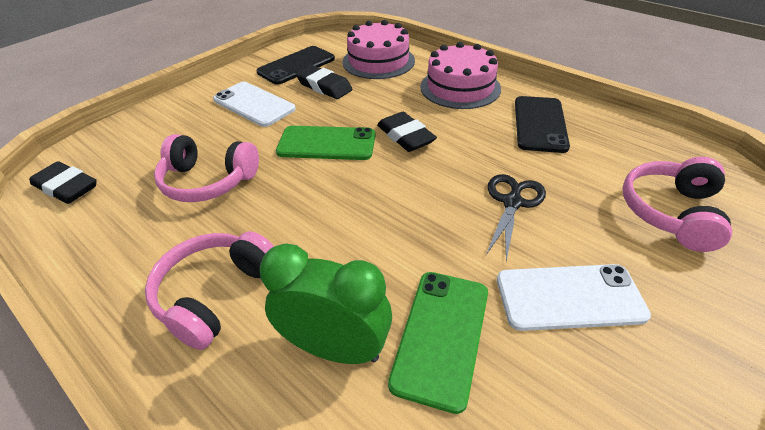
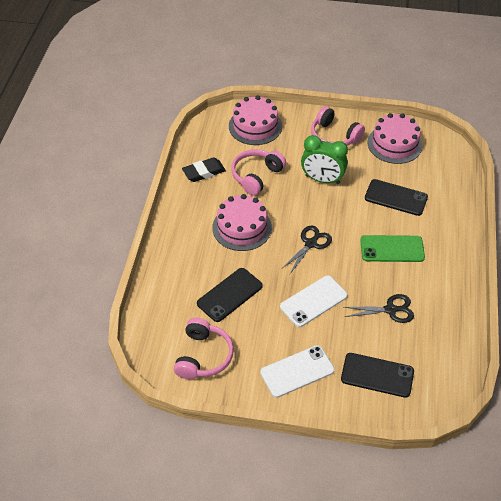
black eraser: 3 -> 1
black phone: 2 -> 3
black scissors: 1 -> 2
green phone: 2 -> 1
pink cake: 2 -> 3

